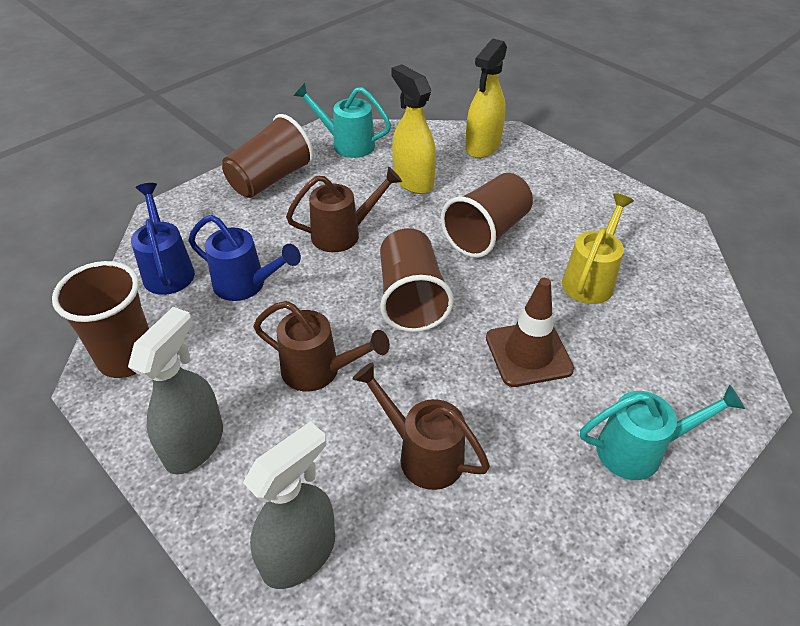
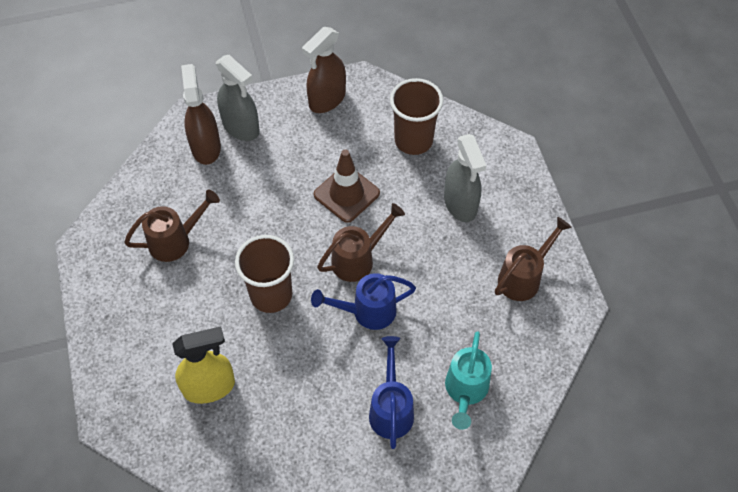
brown cup: 4 -> 2
brown spray bottle: 0 -> 2
turquoise watering can: 2 -> 1
yellow spray bottle: 2 -> 1
yellow watering can: 1 -> 0

